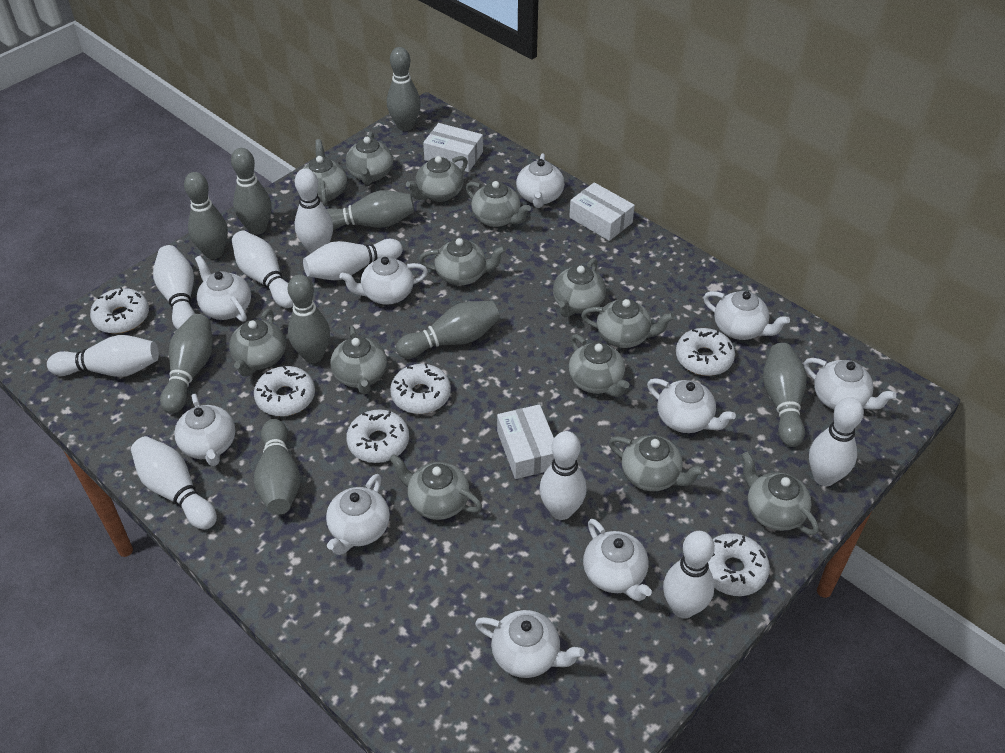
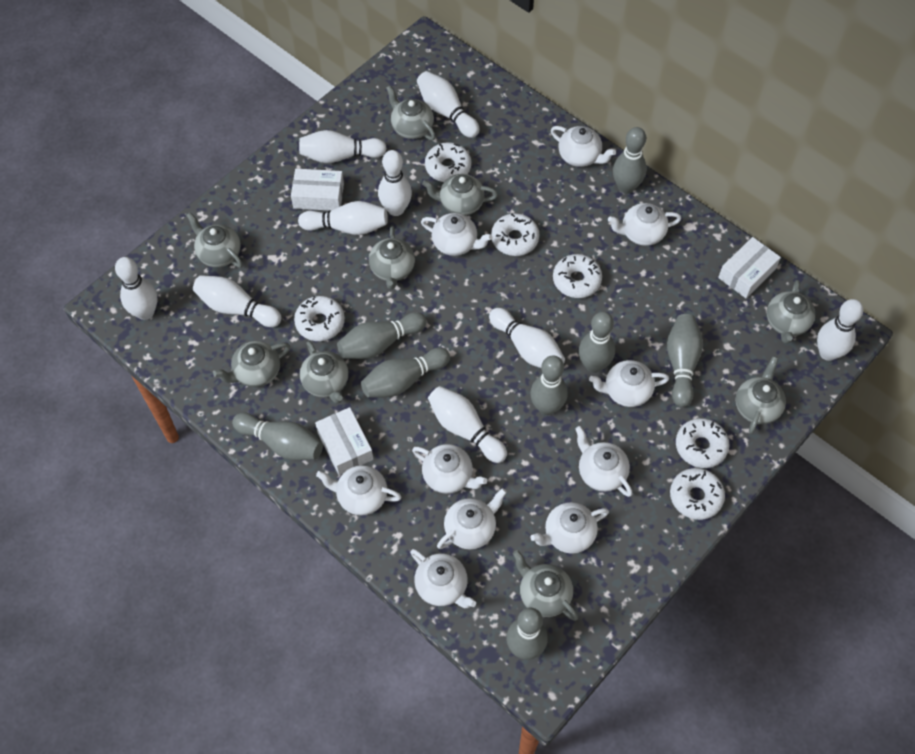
grey bowling pin: 9 -> 8
grey teapot: 13 -> 9

